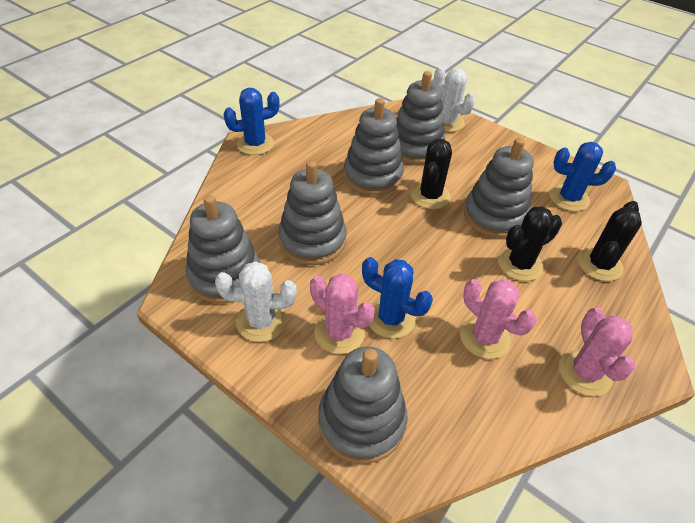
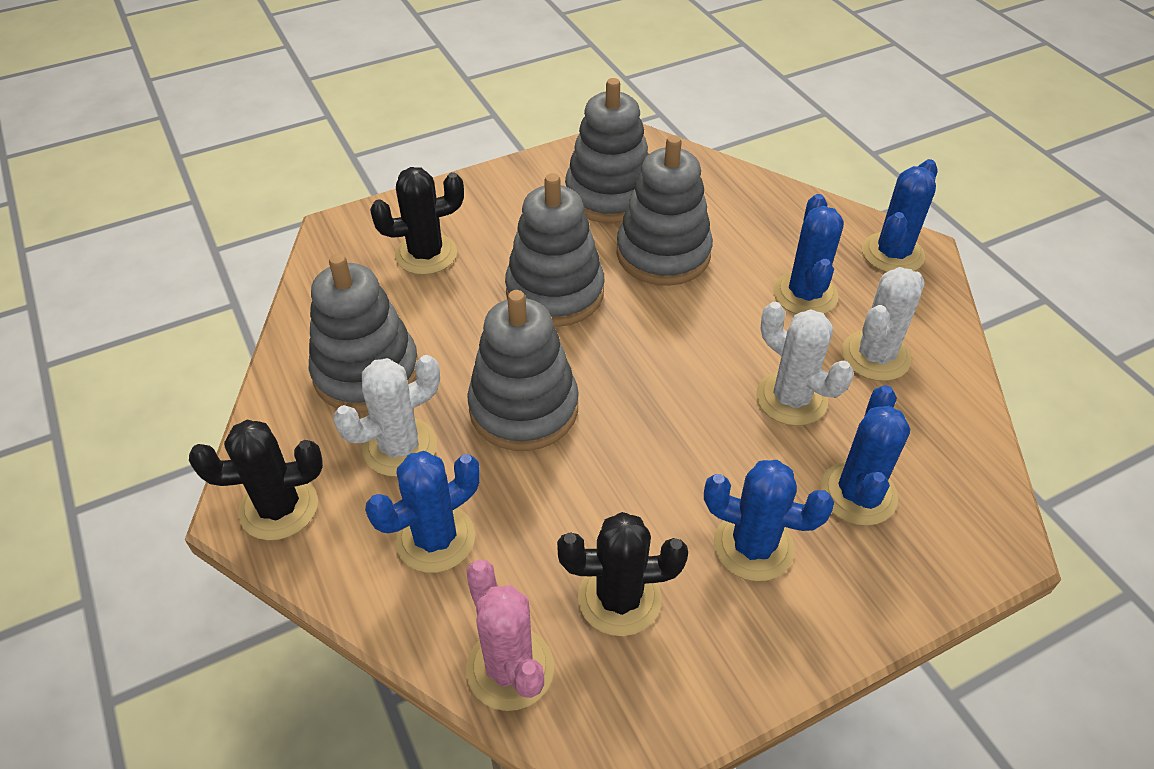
blue cactus: 3 -> 5
grey stacking toy: 6 -> 5
pink cactus: 3 -> 1
white cactus: 2 -> 3

